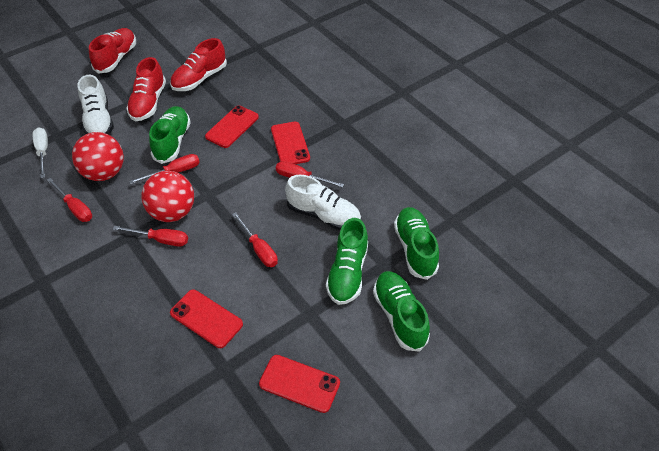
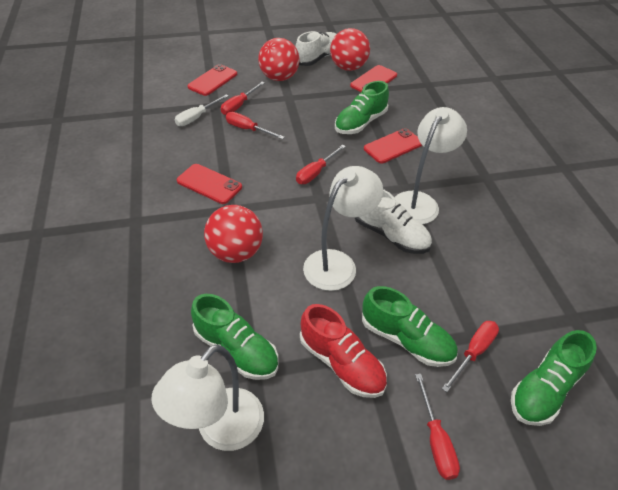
red ball: 2 -> 3
red shoe: 3 -> 1
white lamp: 0 -> 3

